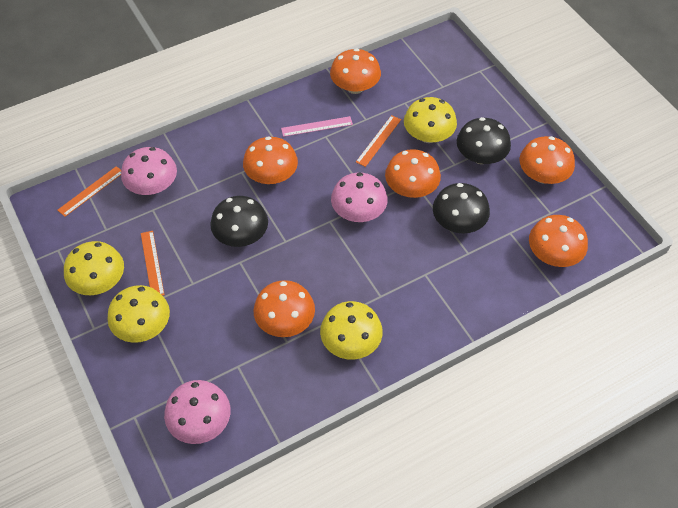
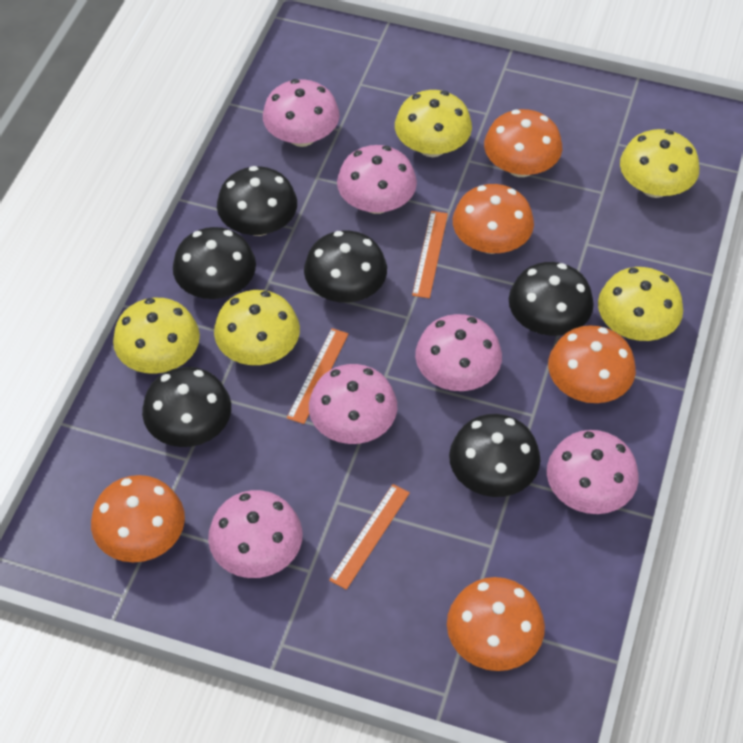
black mushroom: 3 -> 6
orange mushroom: 6 -> 5
pink mushroom: 3 -> 6
pink ruler: 1 -> 0
yellow mushroom: 4 -> 5

